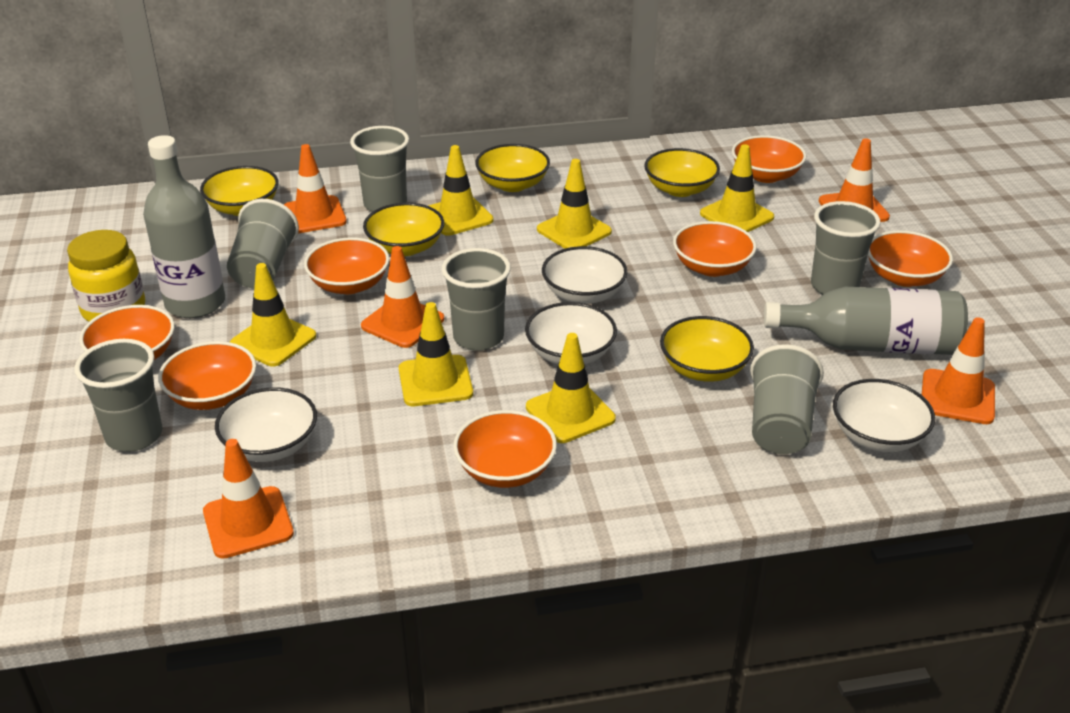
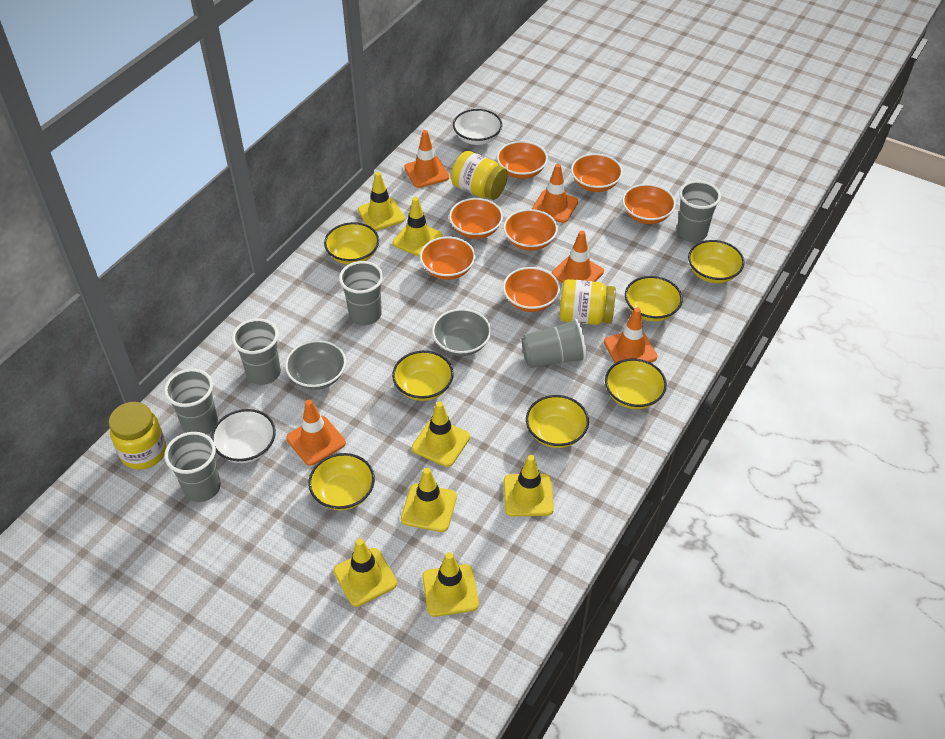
grey bottle: 2 -> 0
grey bowl: 0 -> 2
white bowl: 4 -> 2
yellow bowl: 5 -> 7
yellow jar: 1 -> 3
yellow traffic cone: 6 -> 7

